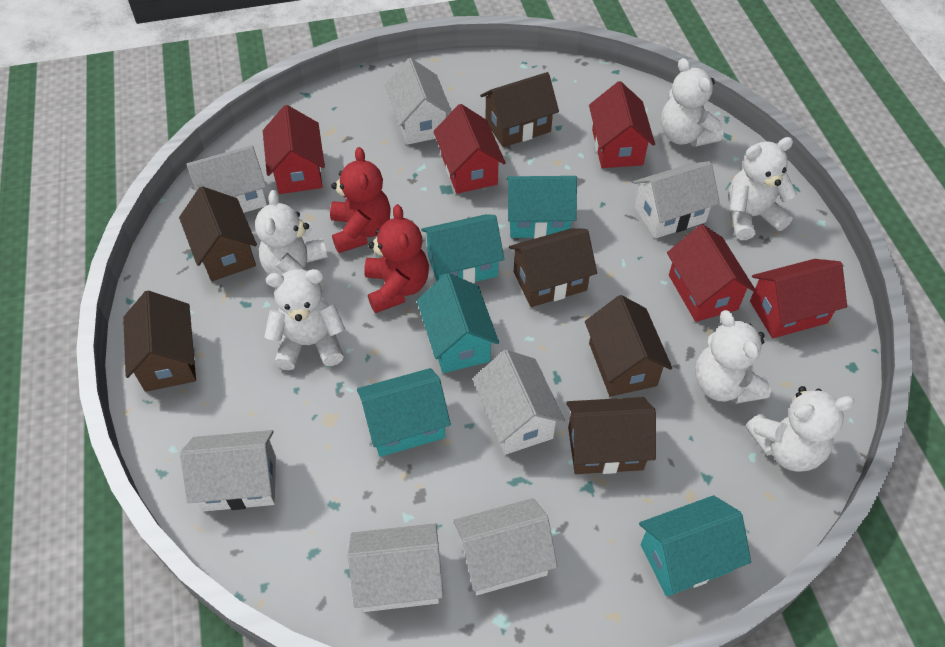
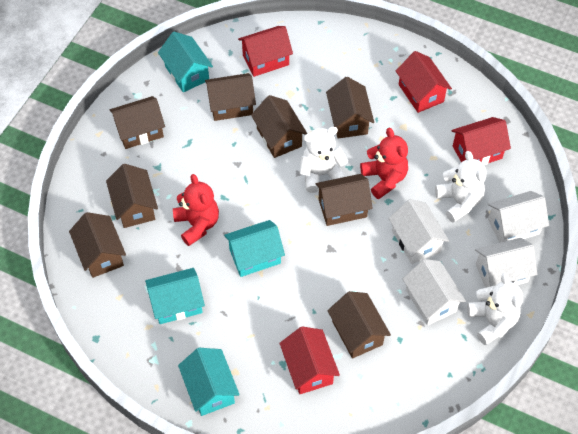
brown house: 6 -> 8
red house: 5 -> 4
turquoise house: 5 -> 4
white house: 7 -> 4
white teddy bear: 6 -> 3

